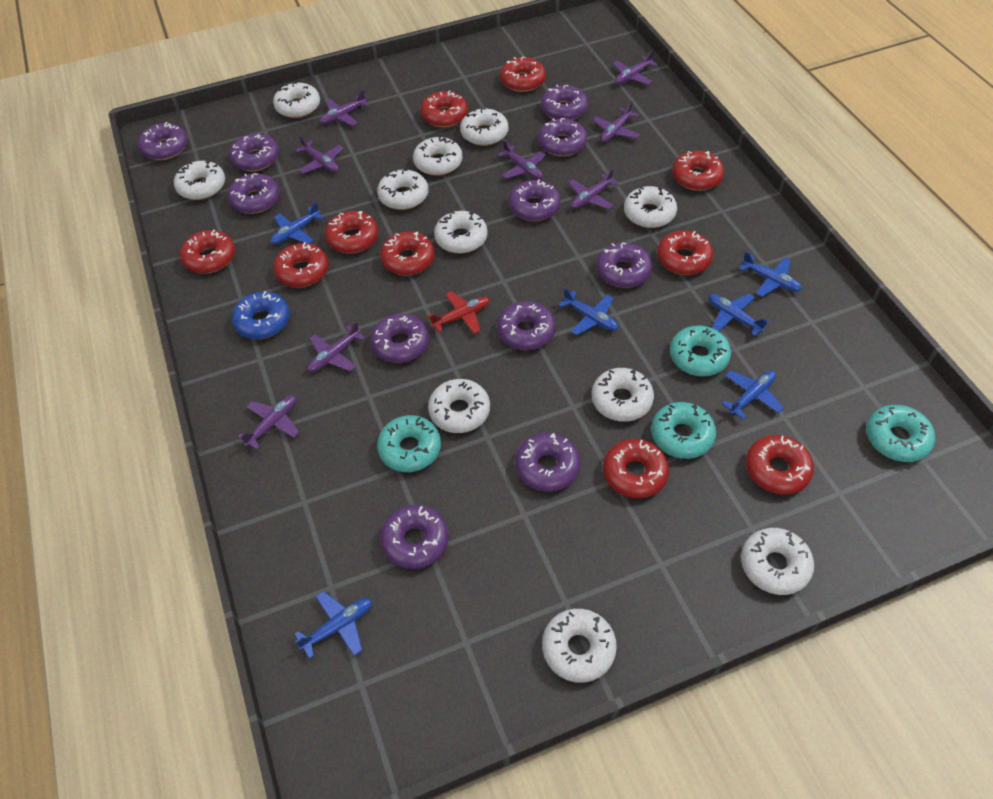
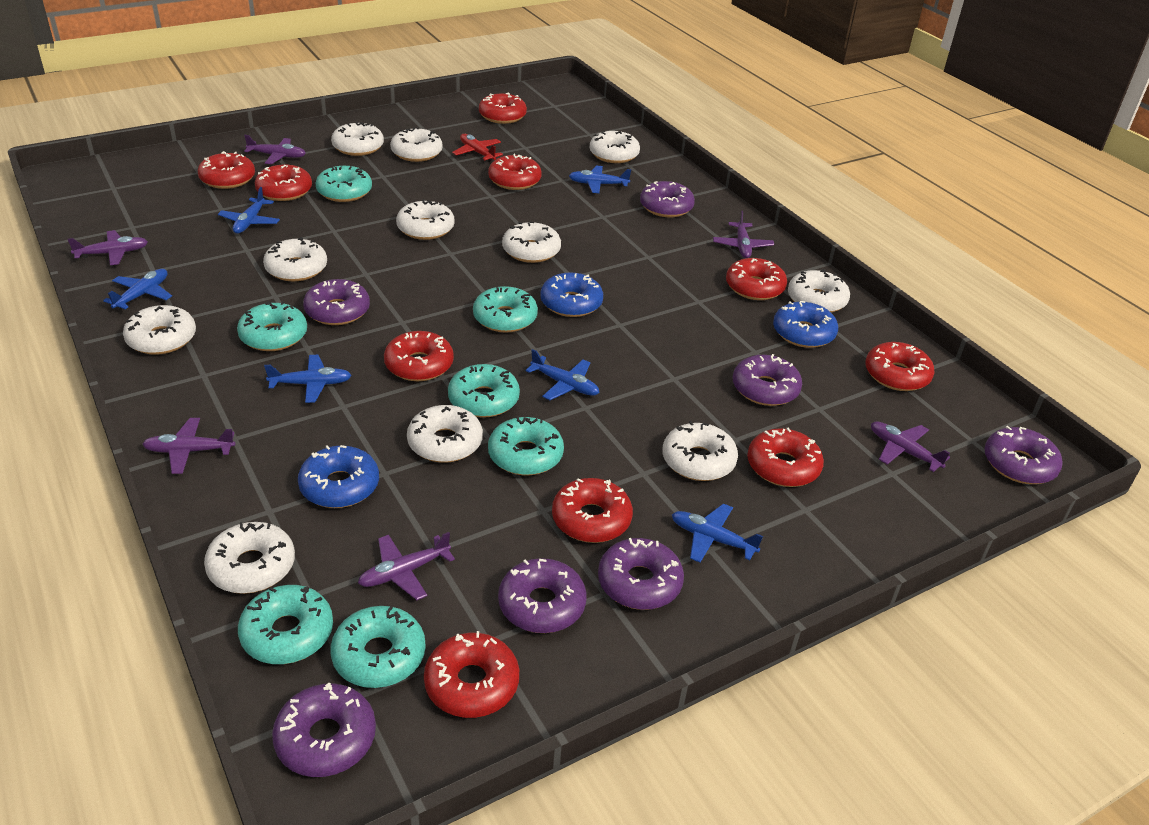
blue donut: 1 -> 3
purple donut: 11 -> 7
purple plane: 8 -> 6
turquoise donut: 4 -> 7

